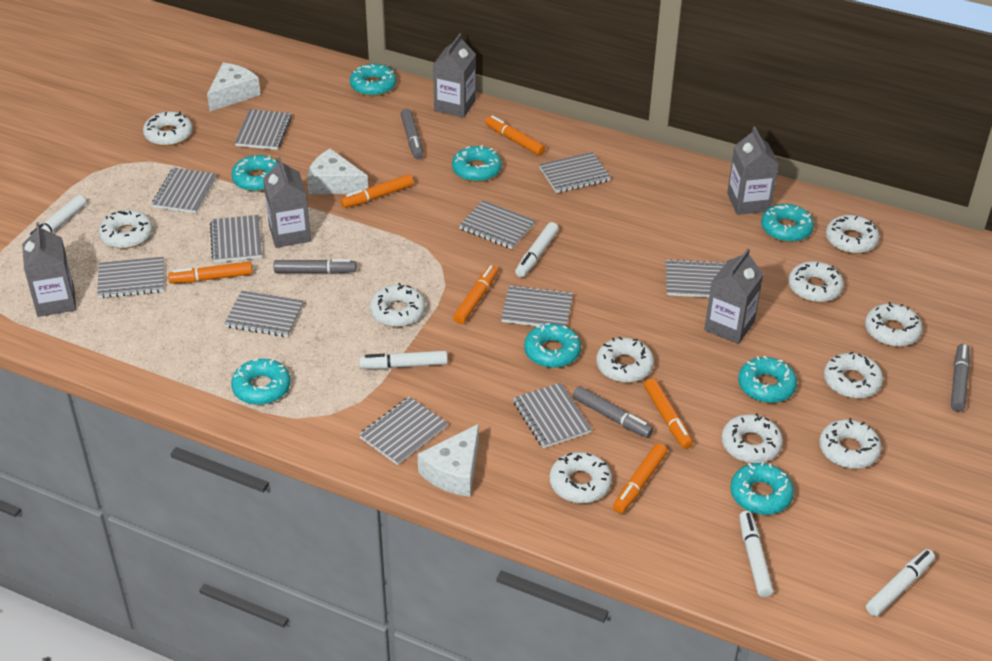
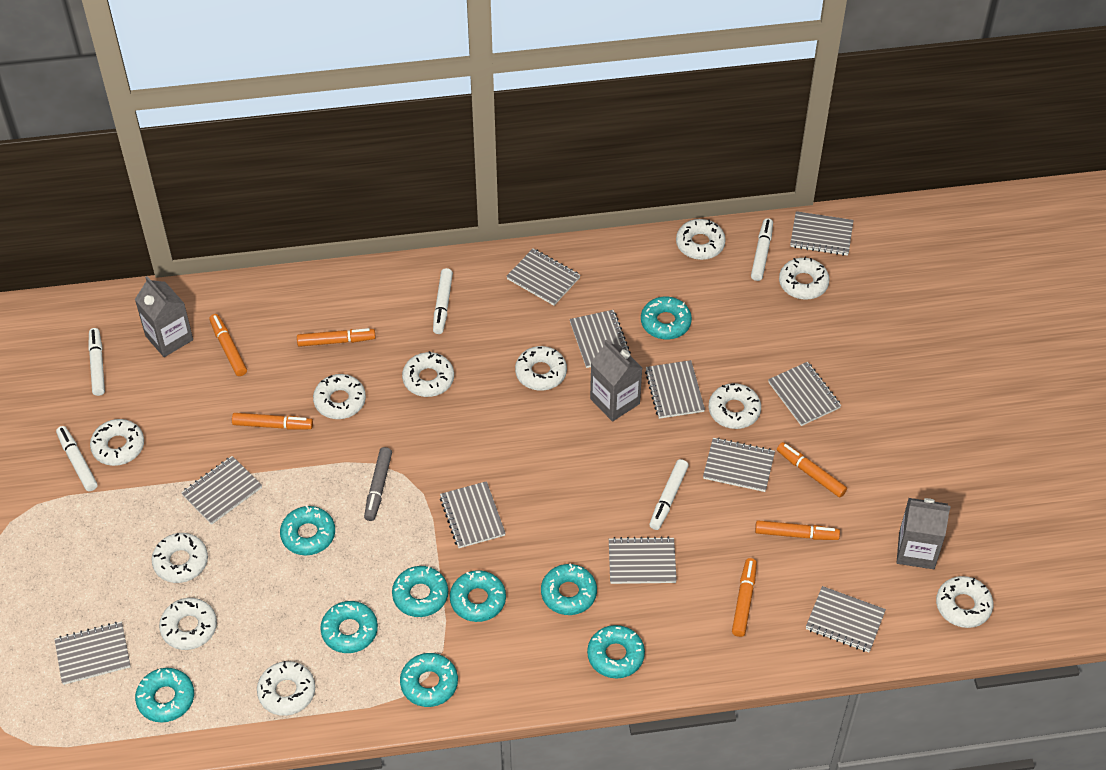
grey carton: 5 -> 3
grey marker: 4 -> 1
turquoise donut: 8 -> 9
white cheese: 3 -> 0

